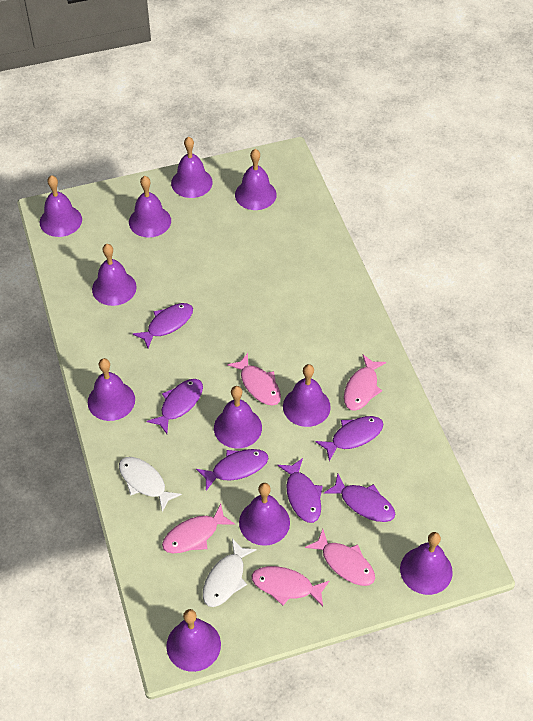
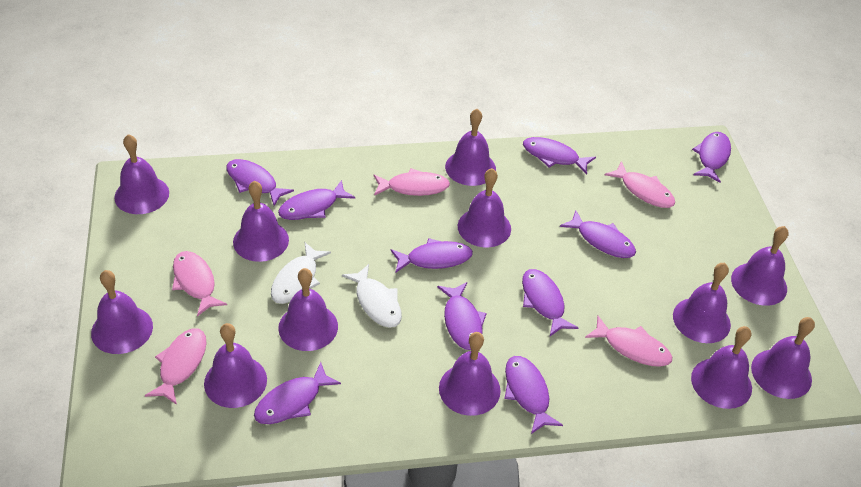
purple bell: 11 -> 12
purple fish: 6 -> 10

